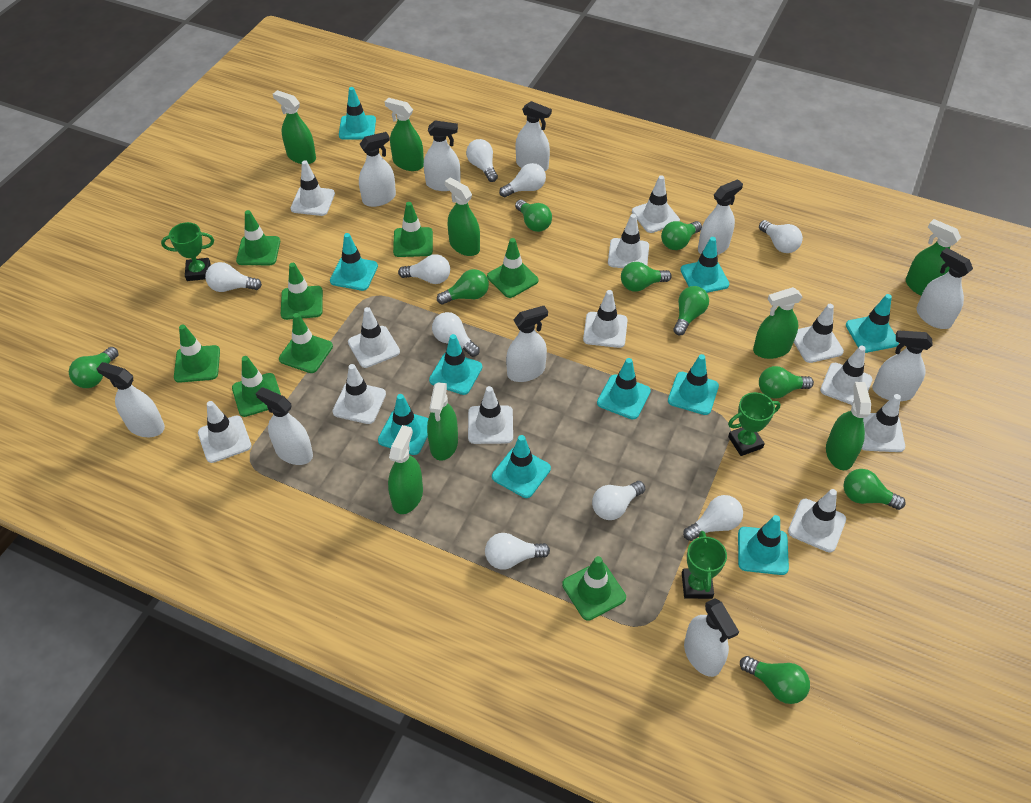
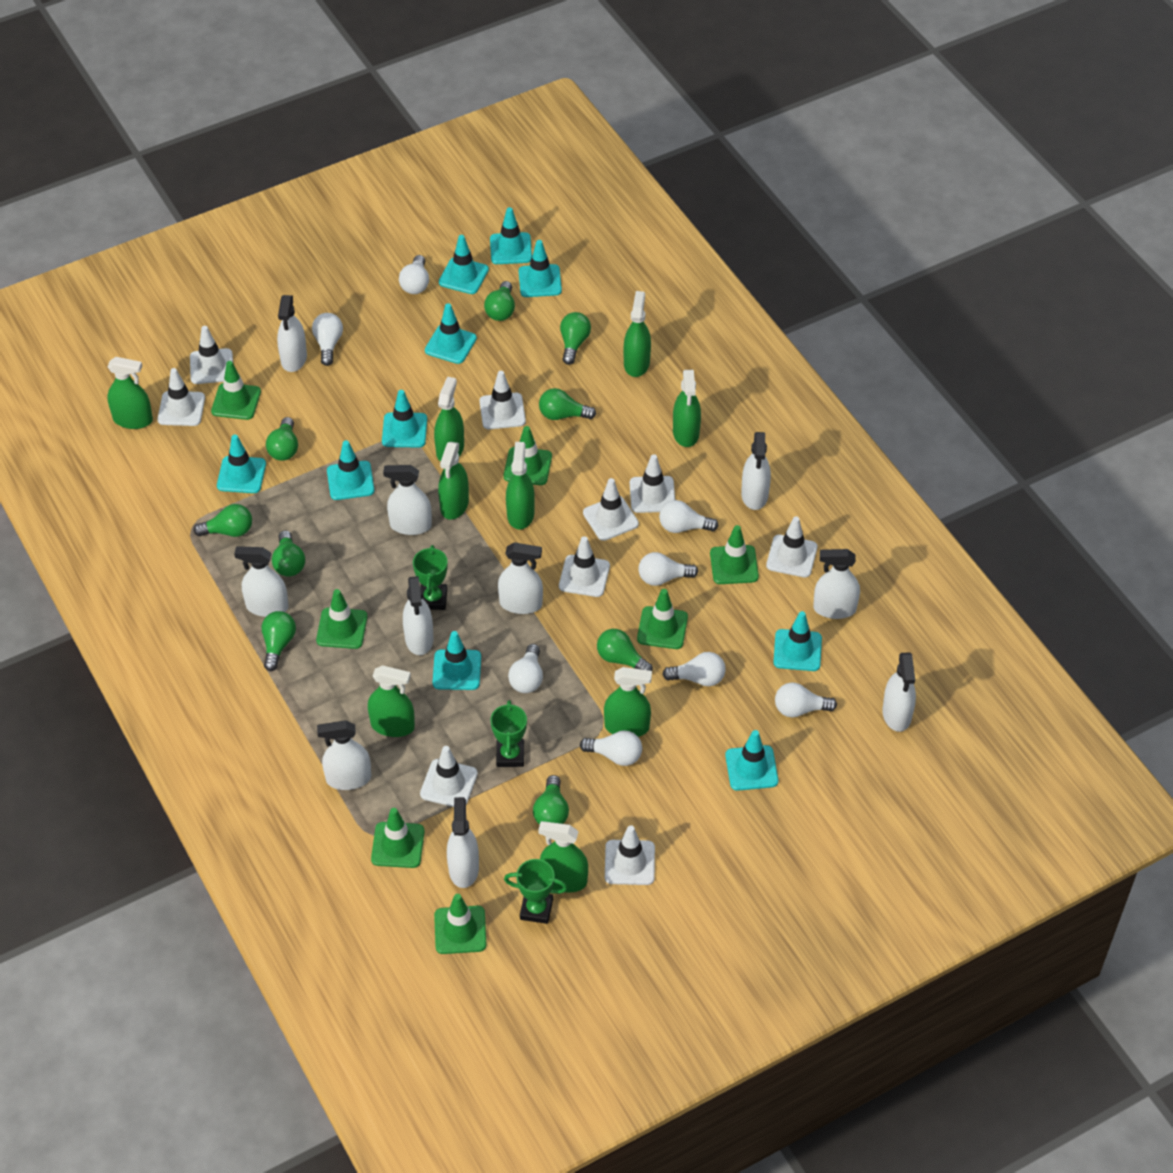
green spray bottle: 8 -> 9
green traffic cone: 8 -> 7
white light bulb: 9 -> 8
white traffic cone: 12 -> 9

